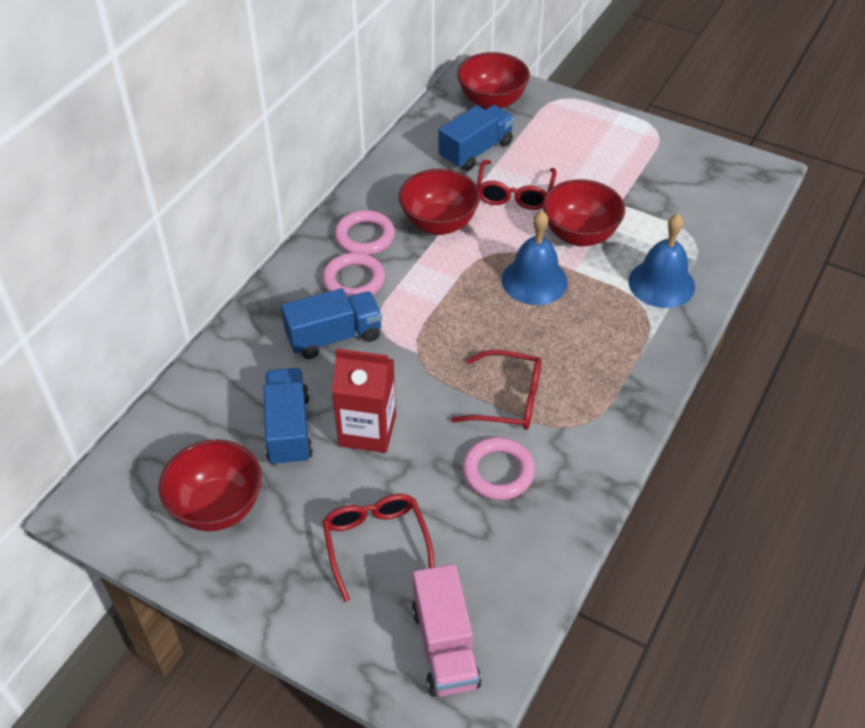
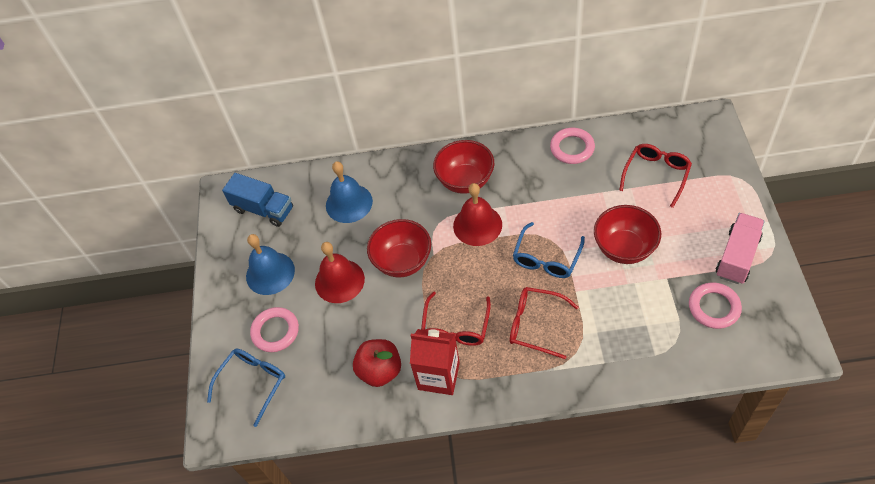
blue glasses: 0 -> 2
blue truck: 3 -> 1
red apple: 0 -> 1
red bell: 0 -> 2
red bowl: 4 -> 3

